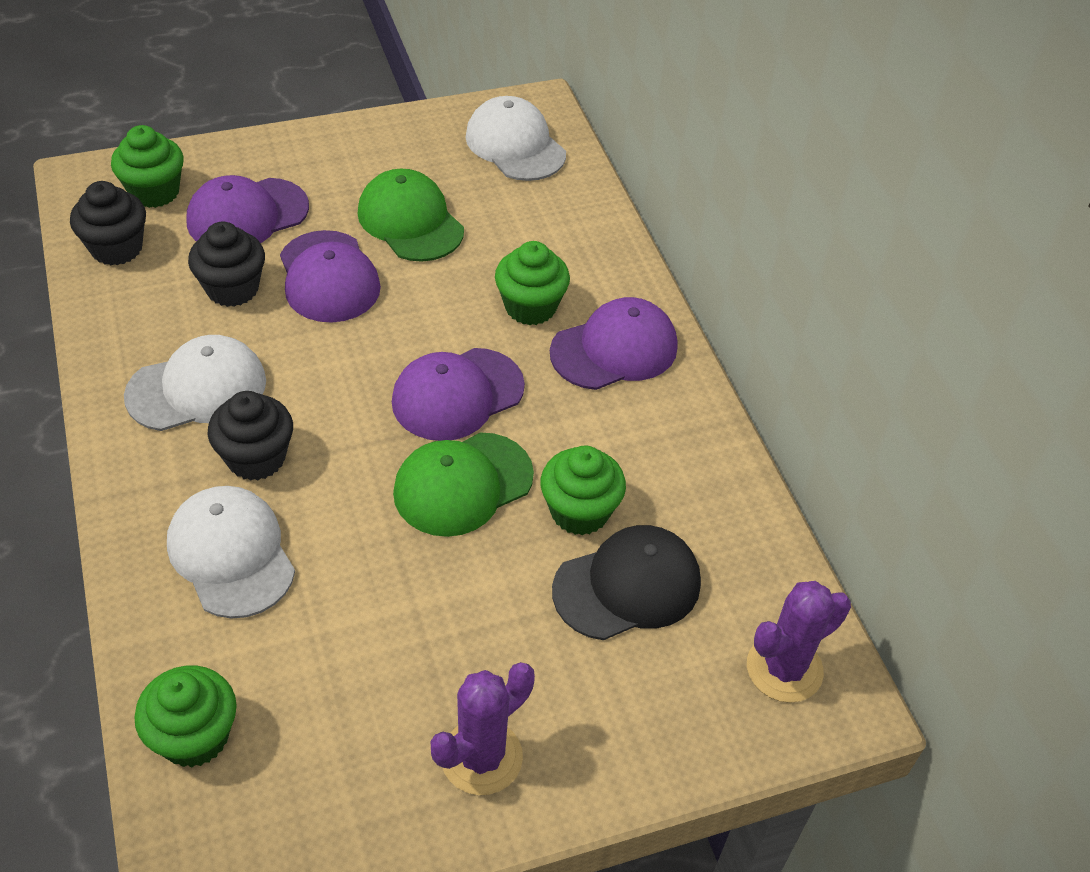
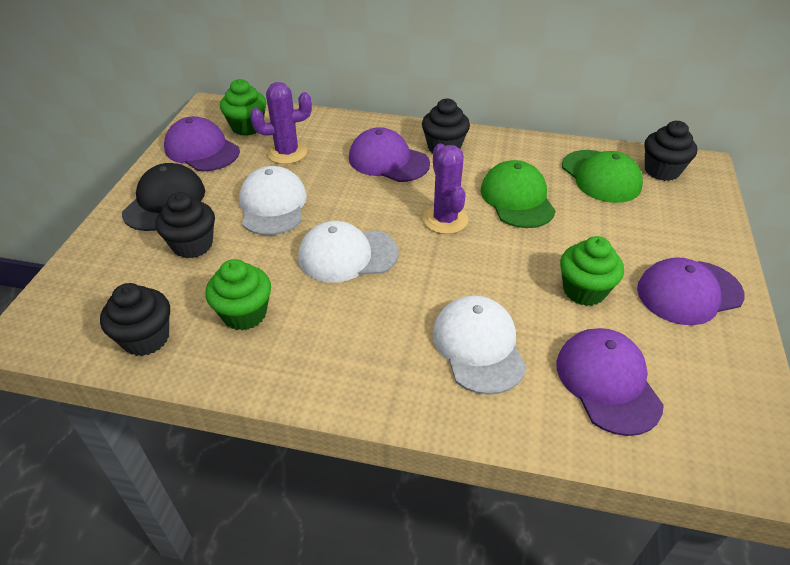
black cupcake: 3 -> 4
green cupcake: 4 -> 3

